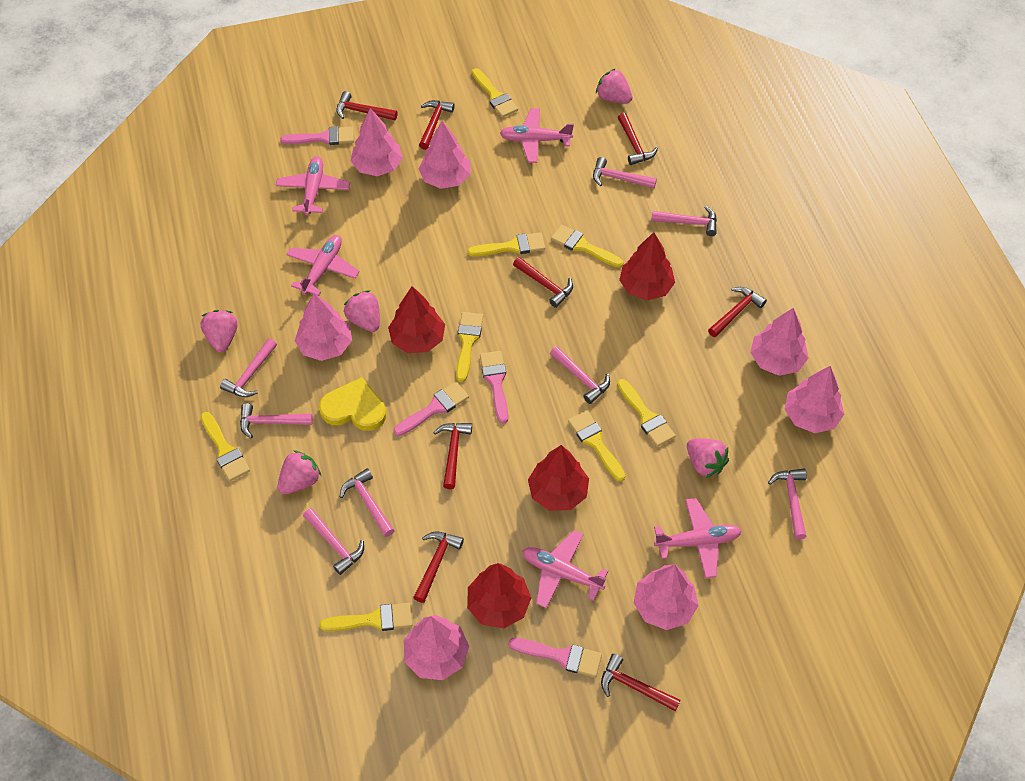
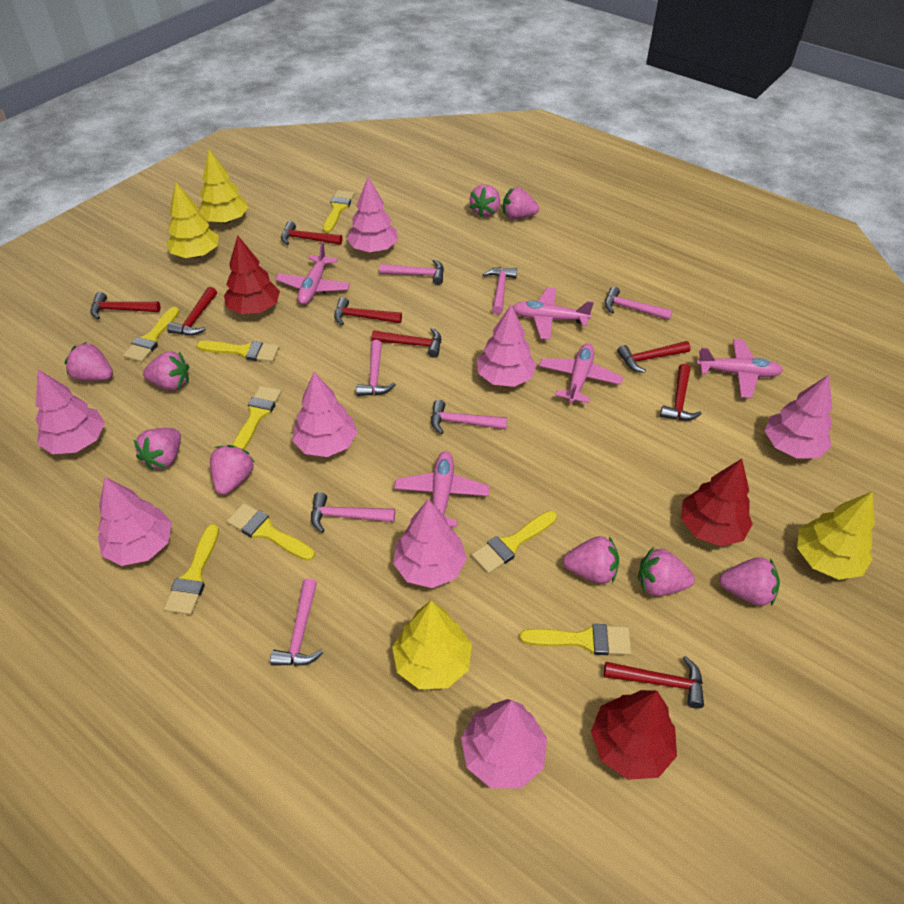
pink brush: 4 -> 0
pink hammer: 8 -> 7
pink strawberry: 5 -> 9
pink tree: 7 -> 8
red tree: 4 -> 3
yellow heart: 1 -> 0
yellow tree: 0 -> 4

